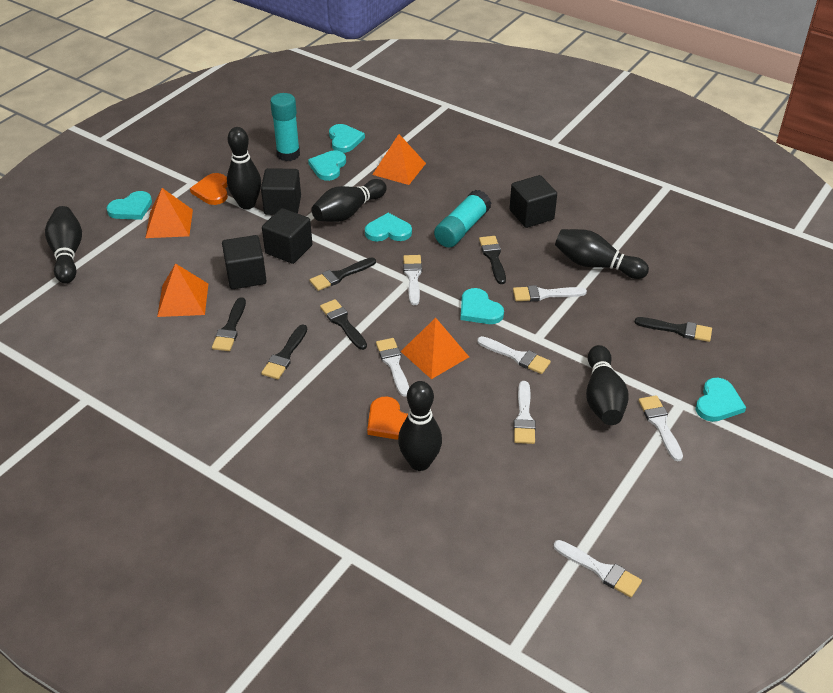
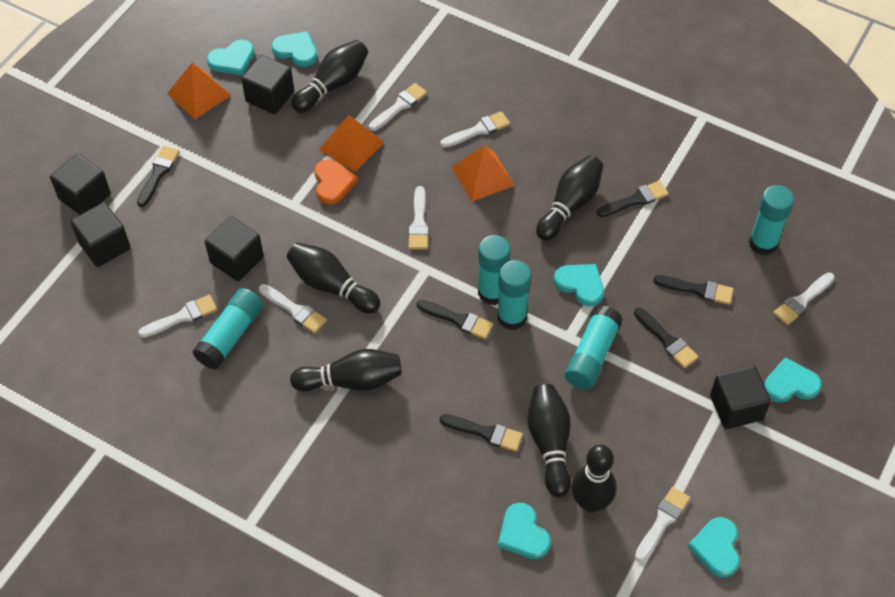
black cube: 4 -> 5
orange heart: 2 -> 1
orange pyramid: 4 -> 3
turquoise glue stick: 2 -> 5

